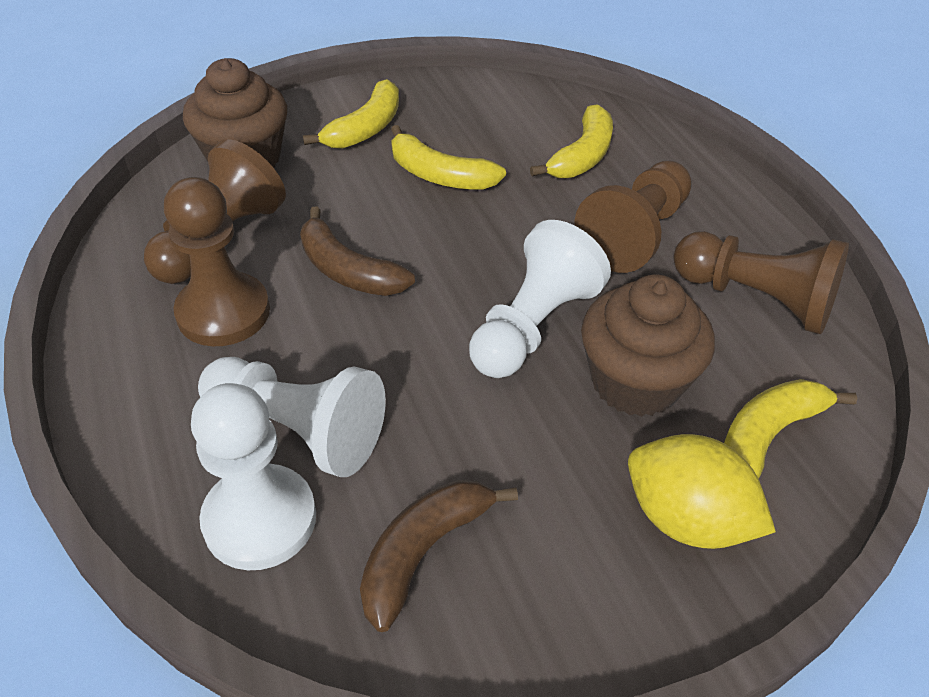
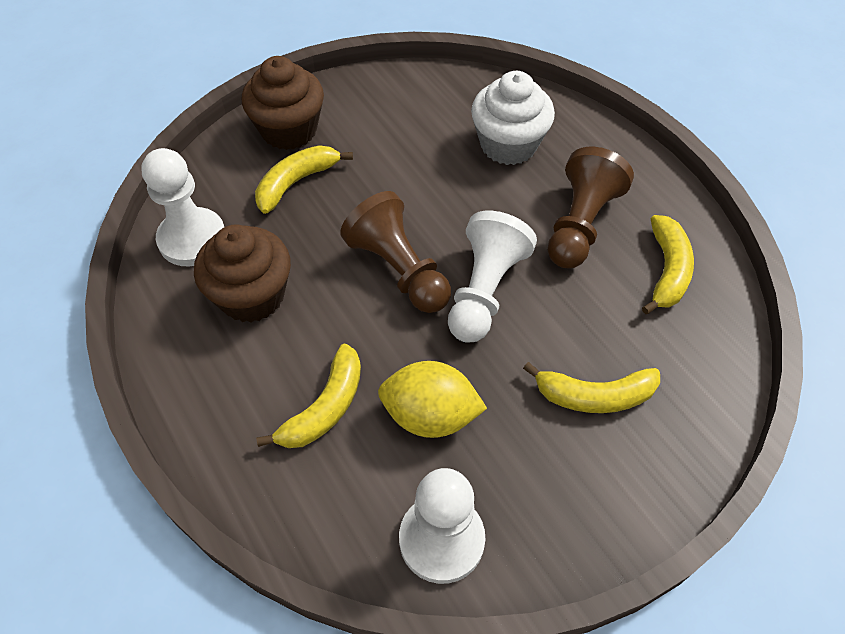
brown banana: 2 -> 0
brown pawn: 4 -> 2
white cupcake: 0 -> 1

